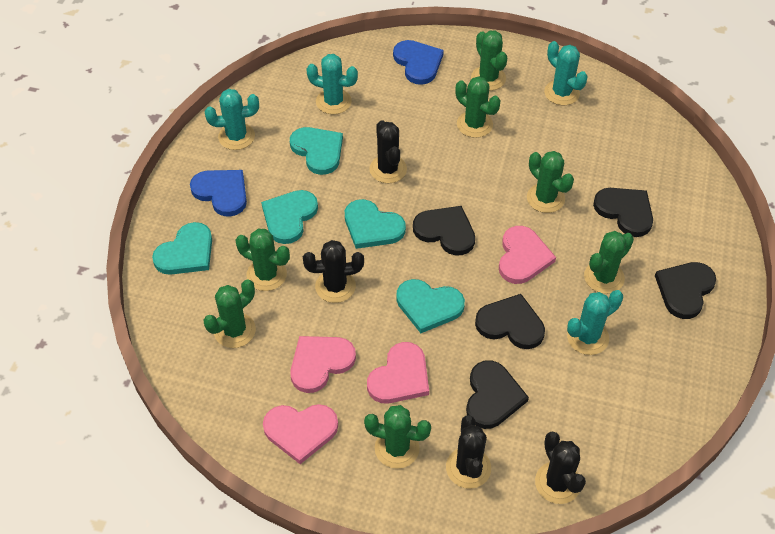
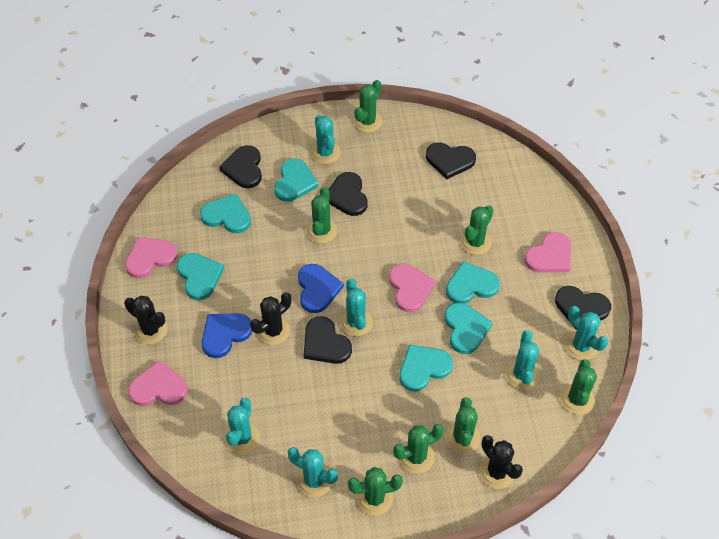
black cactus: 4 -> 3
turquoise cactus: 4 -> 6
turquoise heart: 5 -> 6

